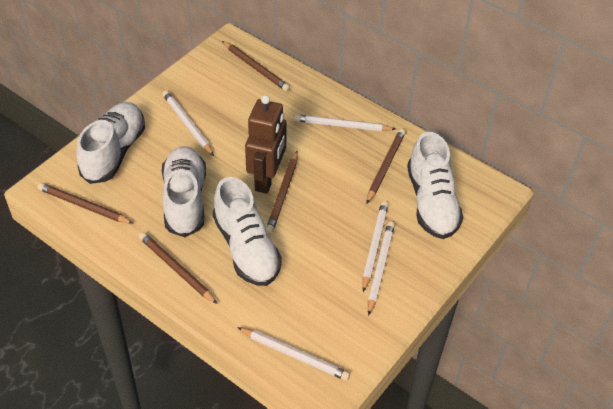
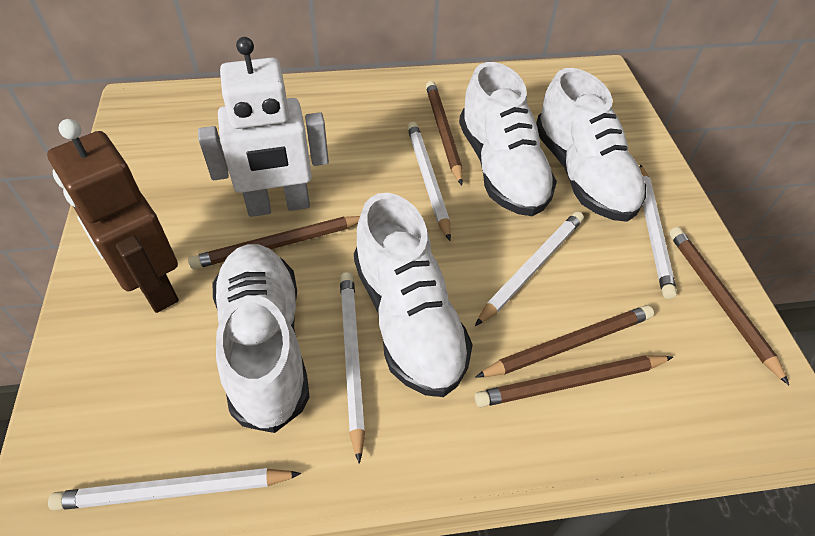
white robot: 0 -> 1

